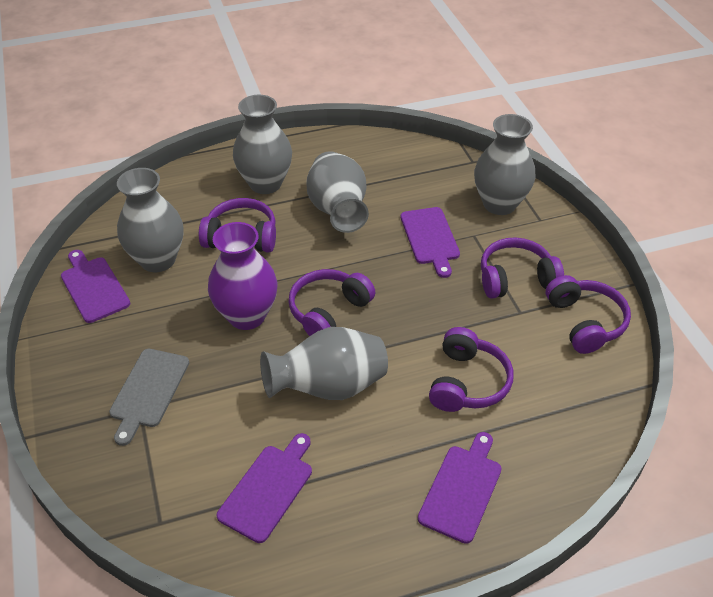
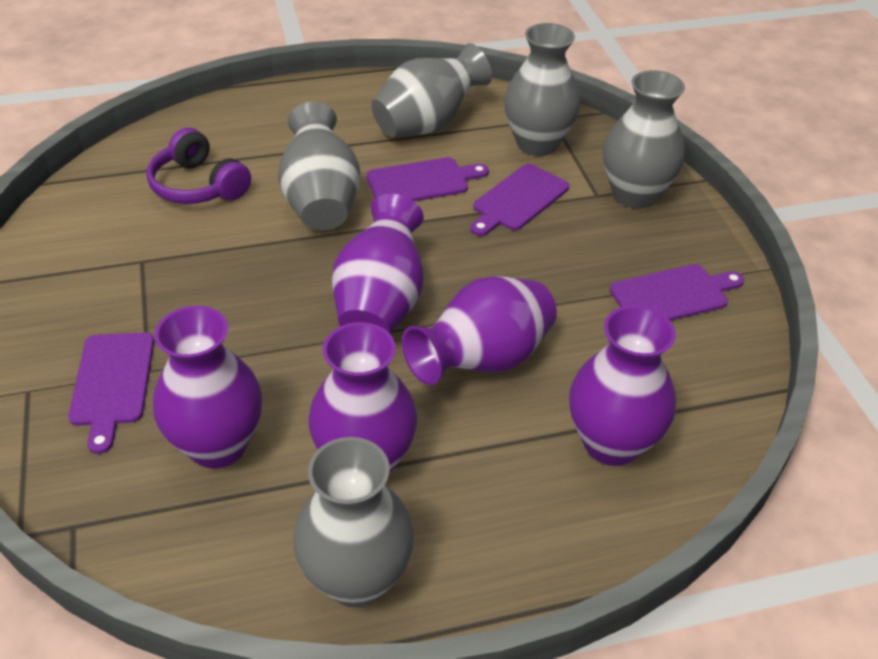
grey cutting board: 1 -> 0
purple headphones: 5 -> 1
purple vase: 1 -> 5

